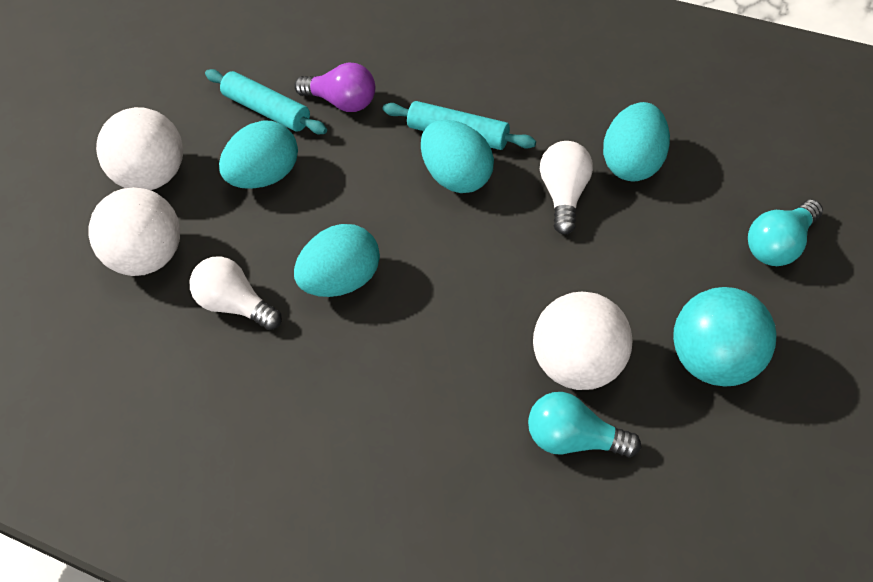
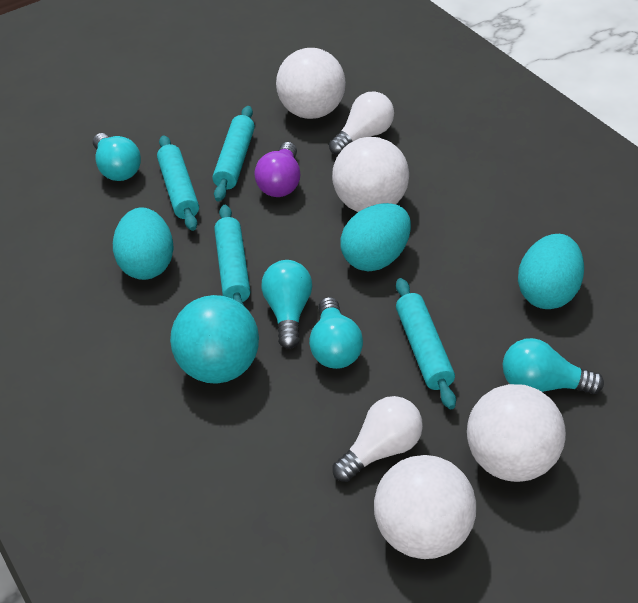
turquoise egg: 4 -> 3
turquoise light bulb: 2 -> 4
turquoise rolling pin: 2 -> 4
white ball: 3 -> 4

